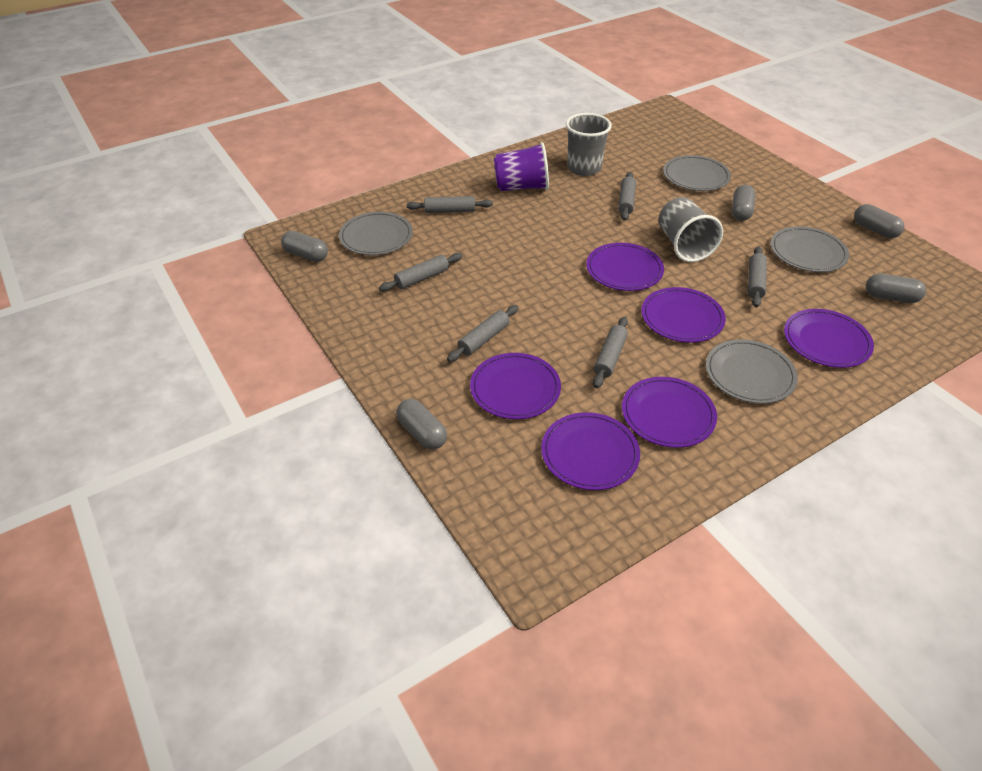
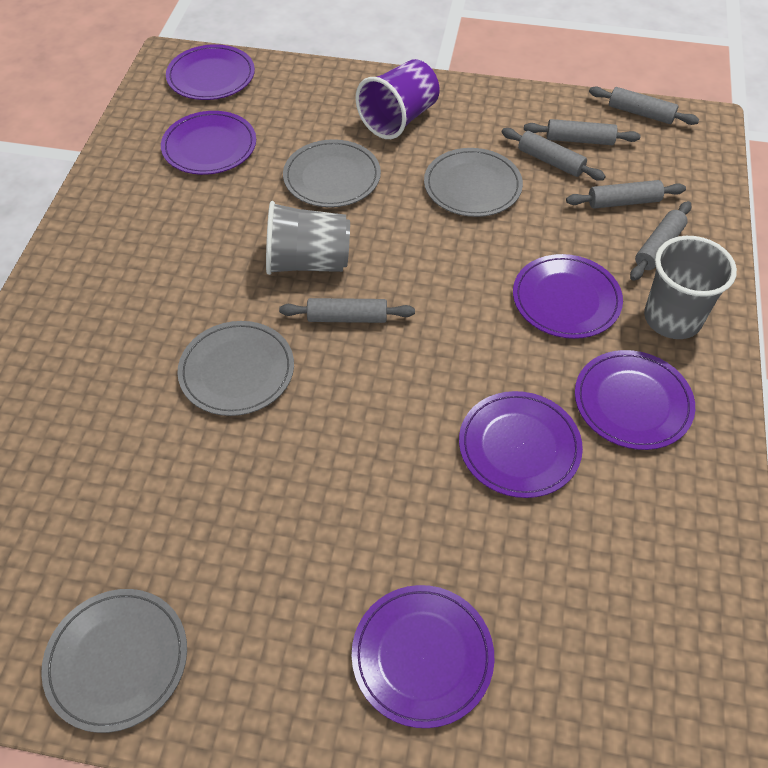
grey capsule: 5 -> 0

